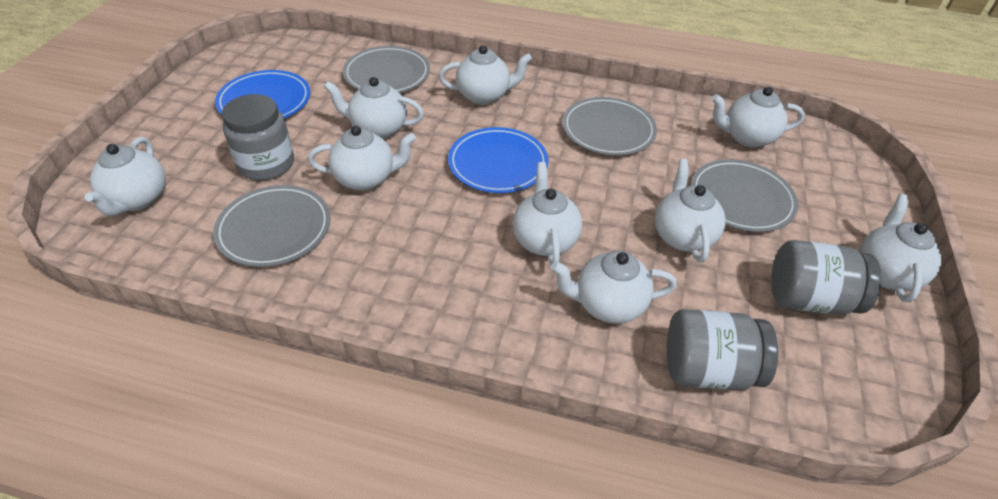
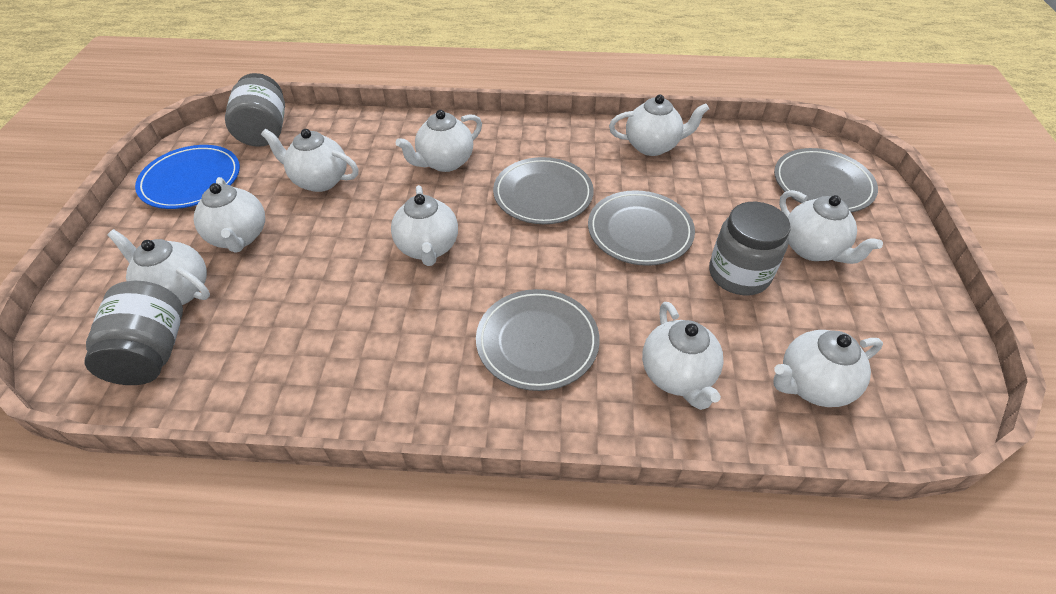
blue plate: 2 -> 1

